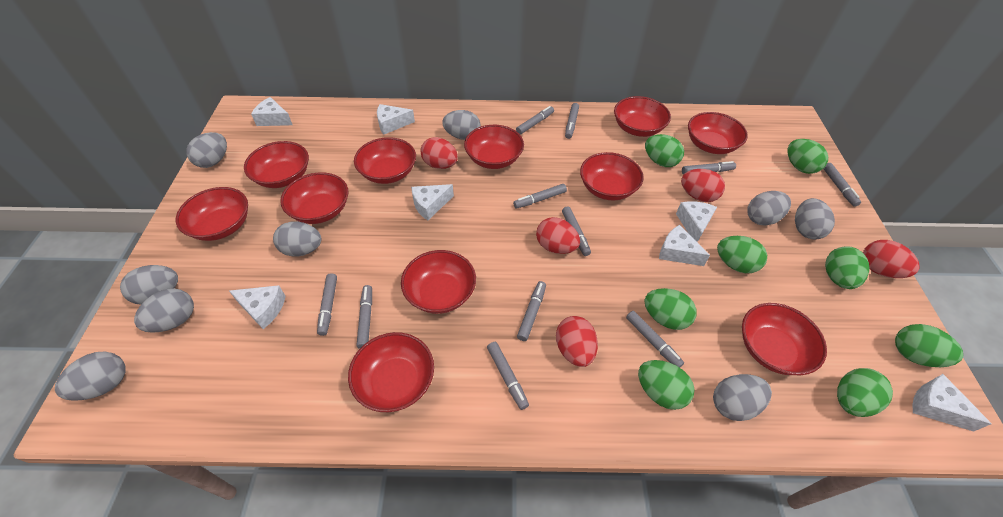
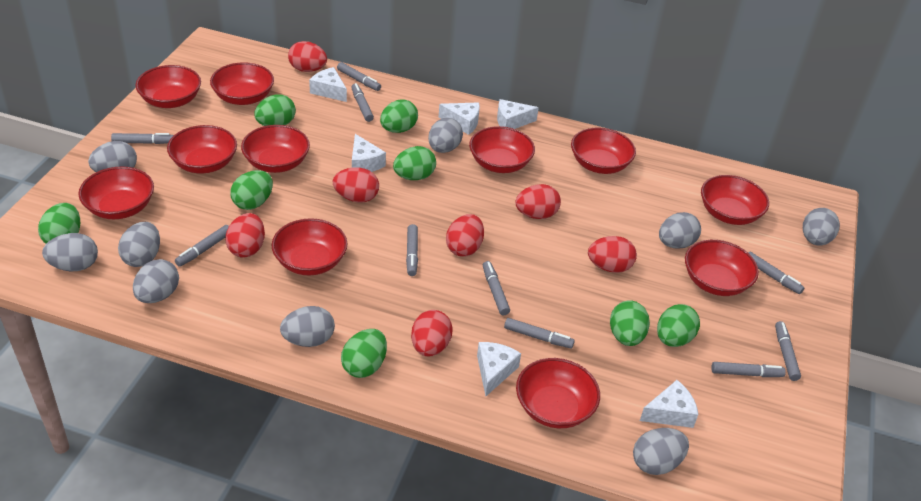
grey marker: 11 -> 10
red egg: 5 -> 7
white cheese: 7 -> 6

